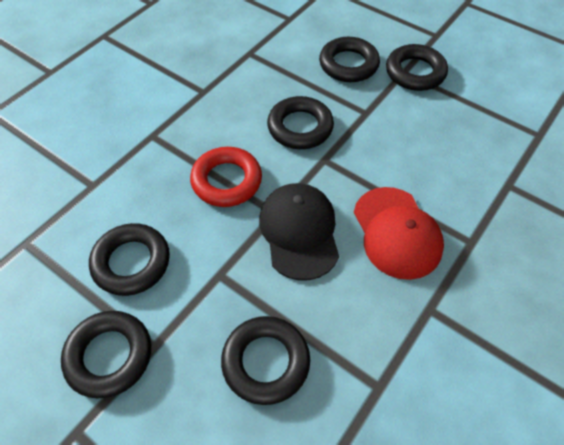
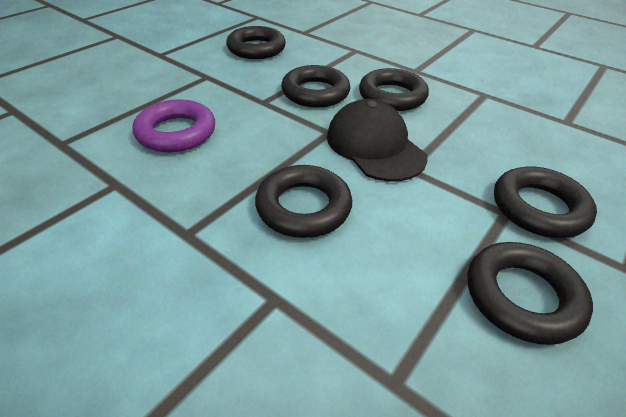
purple ring: 0 -> 1
red cap: 1 -> 0
red ring: 1 -> 0

